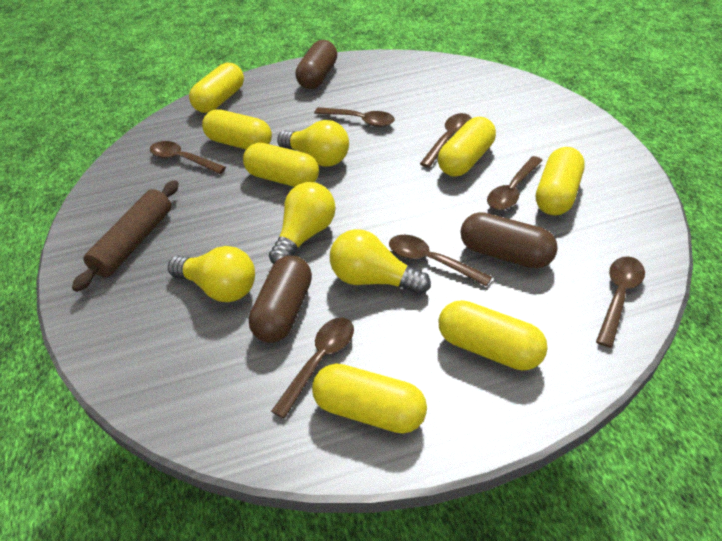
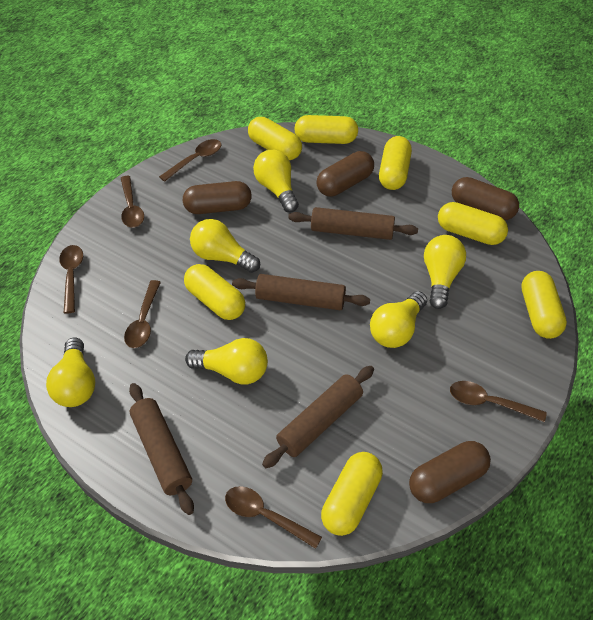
brown capsule: 3 -> 4
brown rolling pin: 1 -> 4
brown spoon: 7 -> 6
yellow light bulb: 4 -> 6

